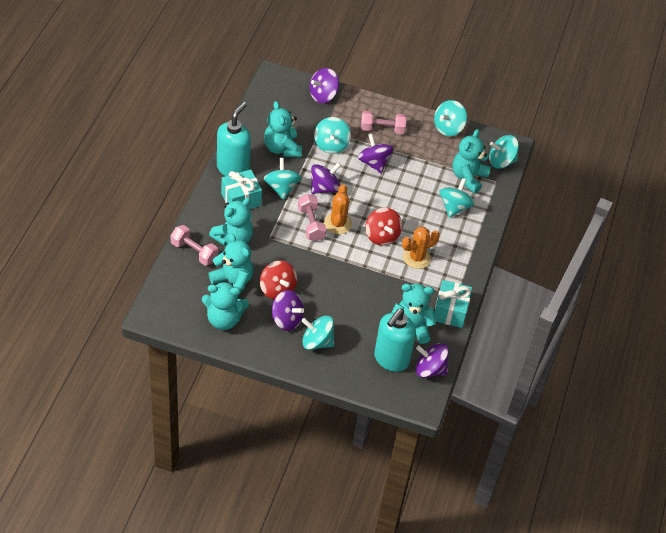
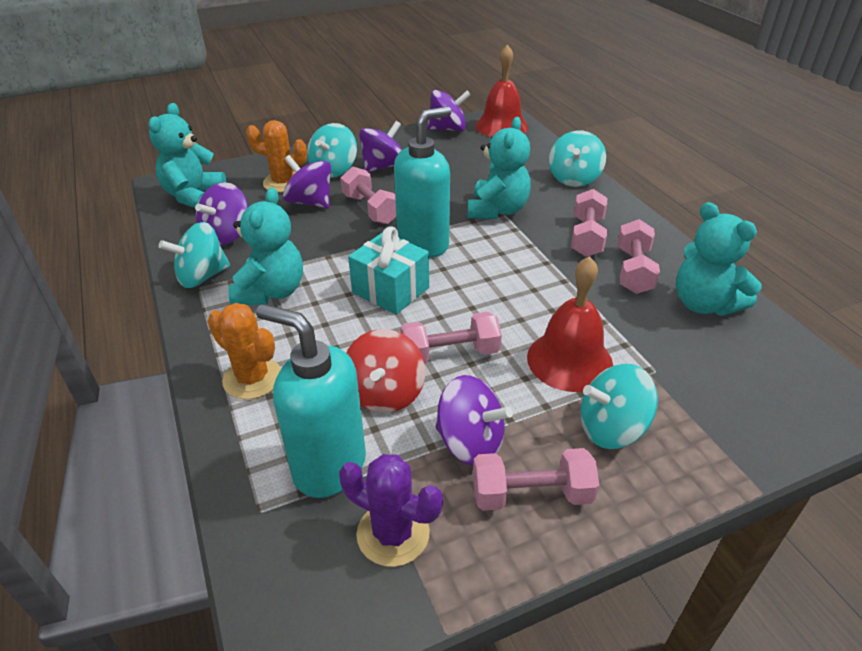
pink dumbbell: 3 -> 5
purple cactus: 0 -> 1
red bell: 0 -> 2
red spinning top: 2 -> 1
turquoise gift: 2 -> 1
turquoise spinning top: 6 -> 4
turquoise teddy bear: 6 -> 4

